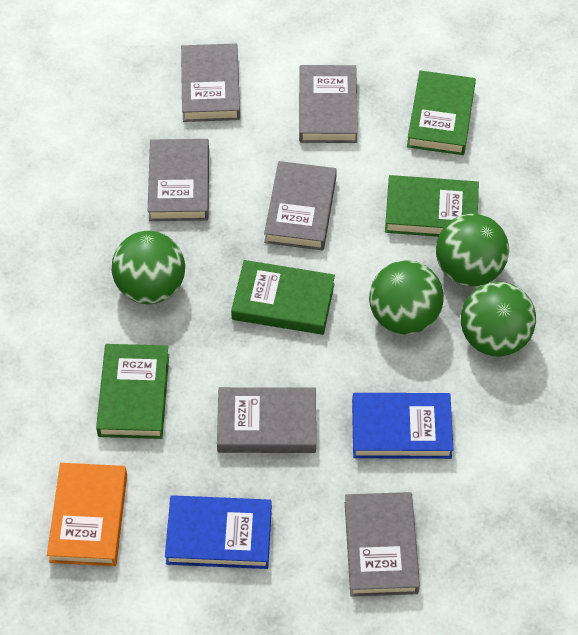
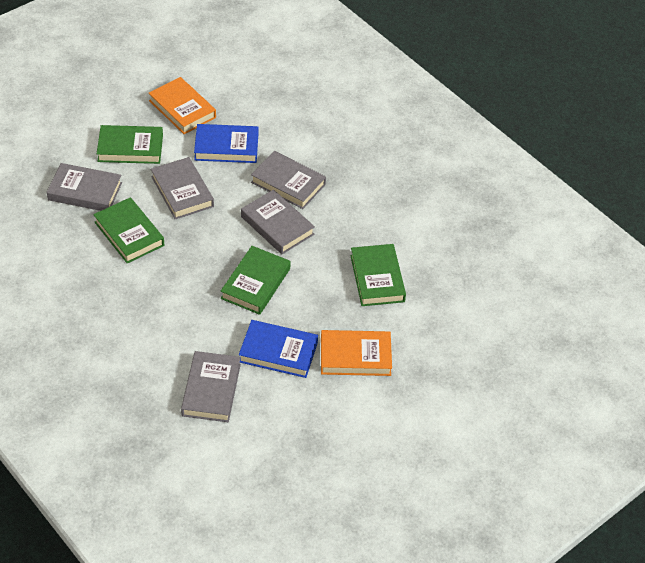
green ball: 4 -> 0
grey book: 6 -> 5
orange book: 1 -> 2

